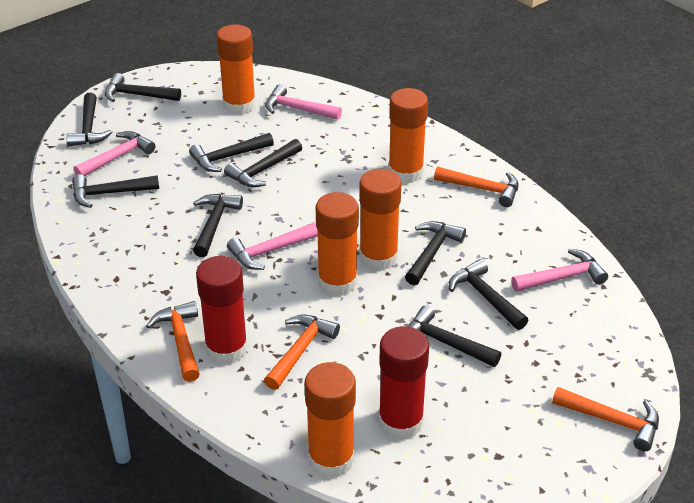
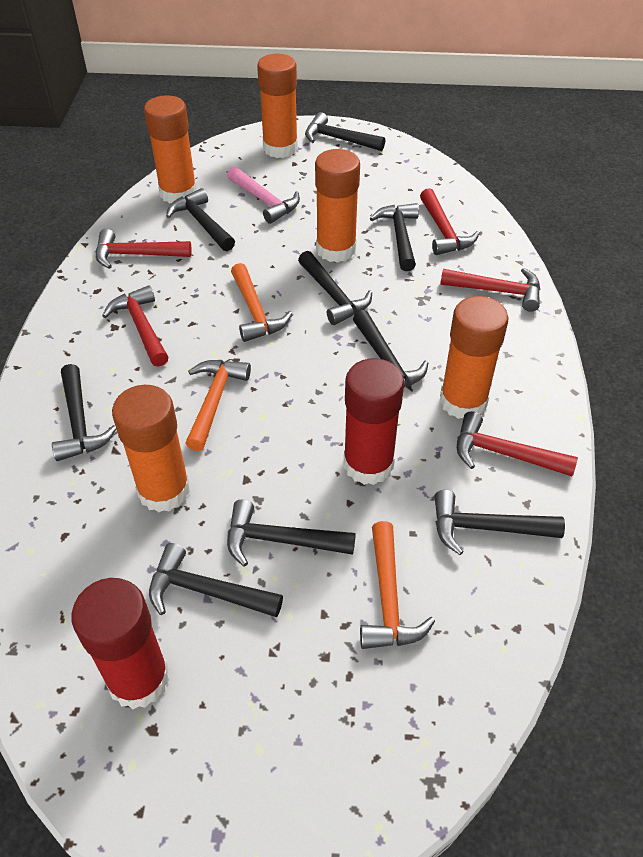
orange hammer: 4 -> 3
pink hammer: 4 -> 1
red hammer: 0 -> 5

